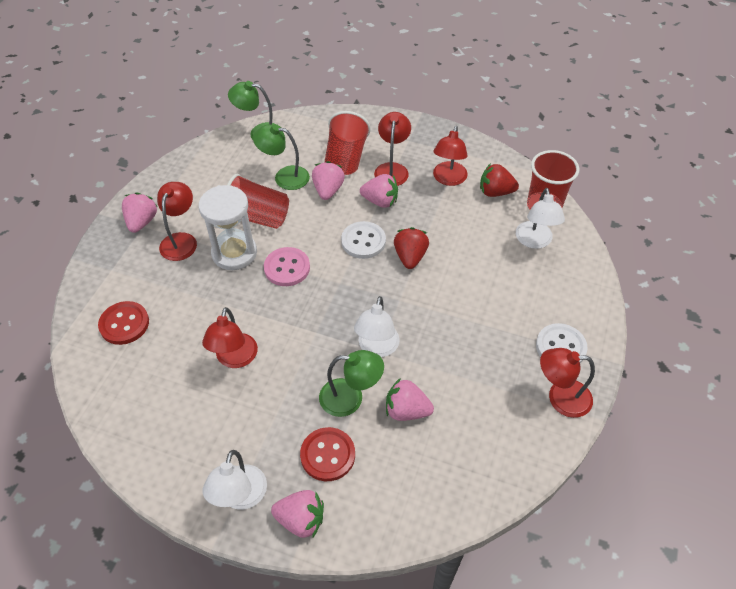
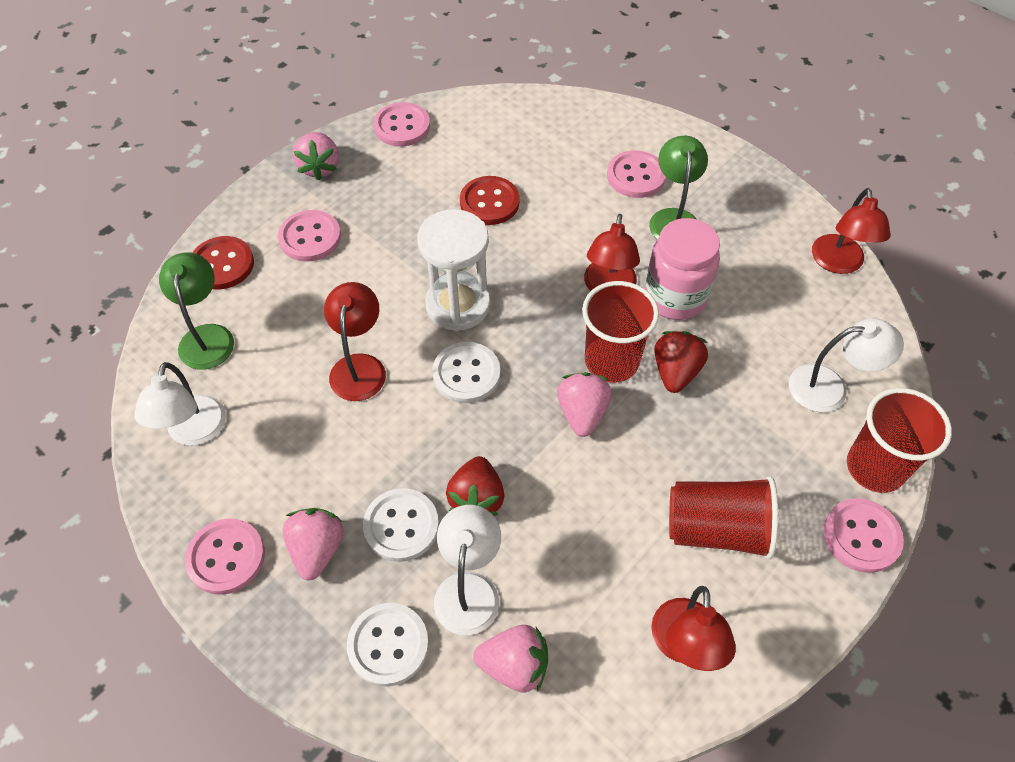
green lamp: 3 -> 2
pink button: 1 -> 5
pink jar: 0 -> 1
pink strawberry: 5 -> 4
red lamp: 5 -> 4
white button: 2 -> 3

